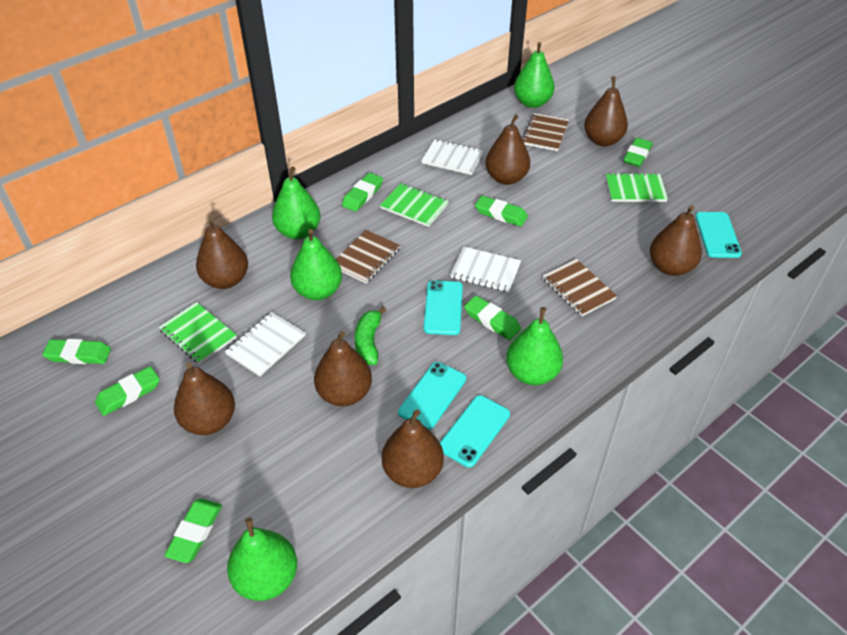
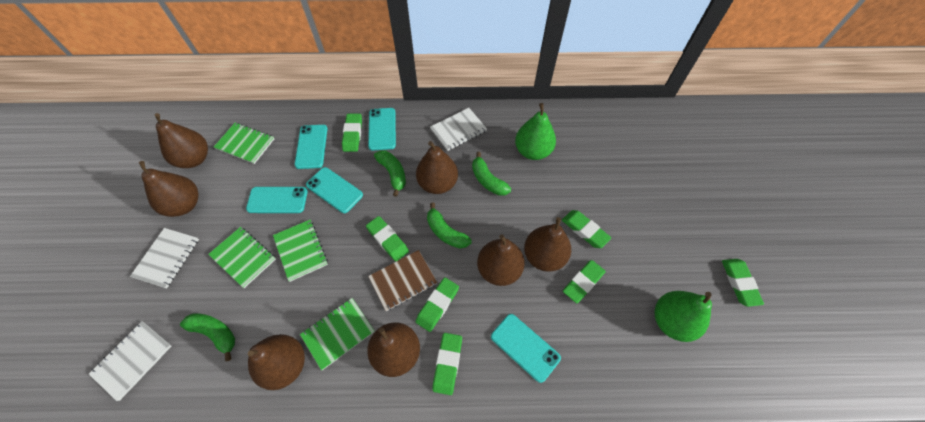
brown notebook: 3 -> 1
green banana: 1 -> 4
green notebook: 3 -> 4
green pear: 5 -> 2
turquoise phone: 4 -> 5

